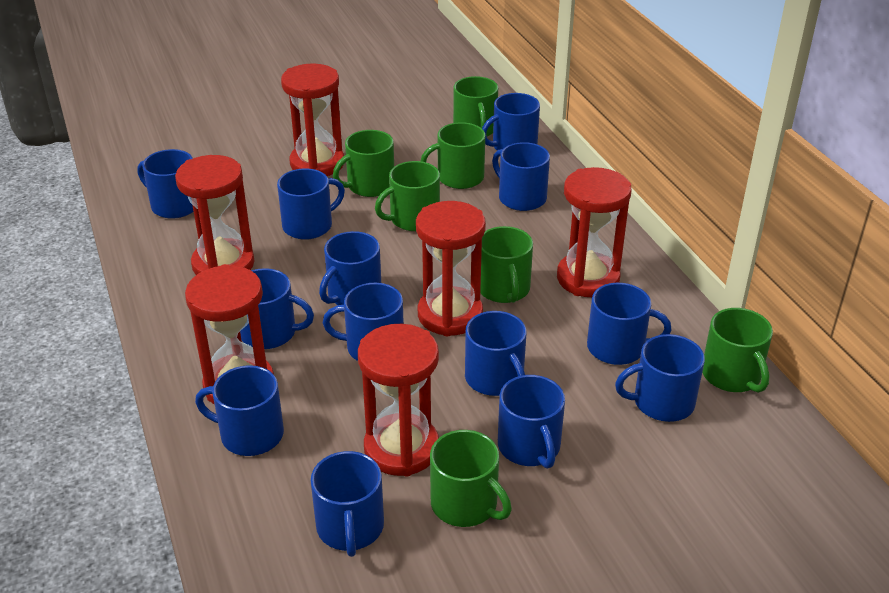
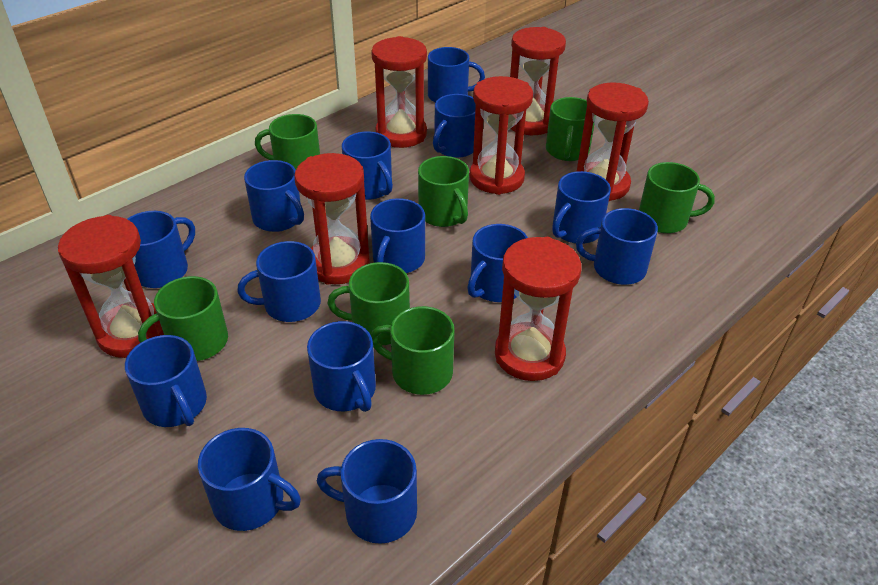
blue mug: 13 -> 14
red hourglass: 6 -> 7

